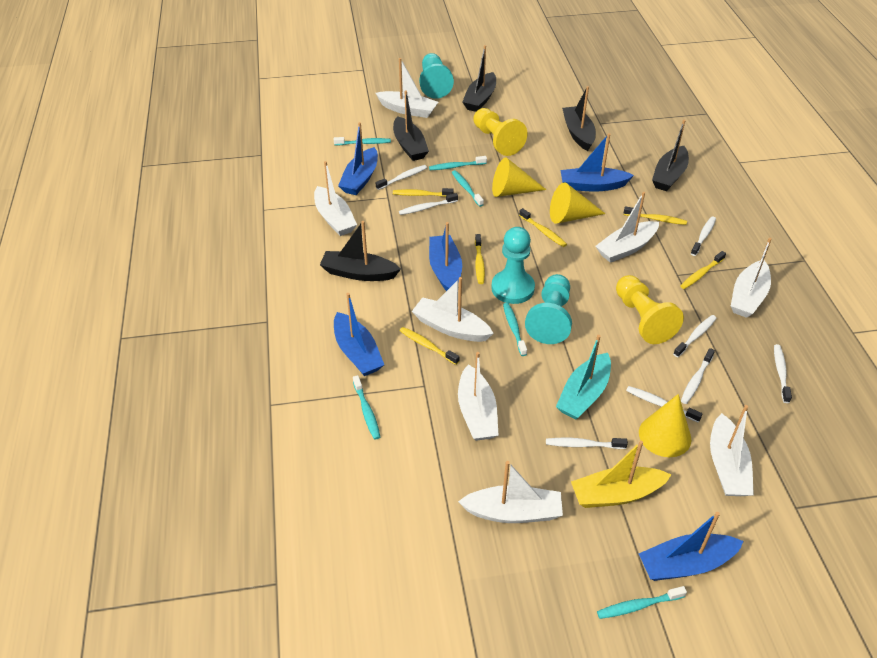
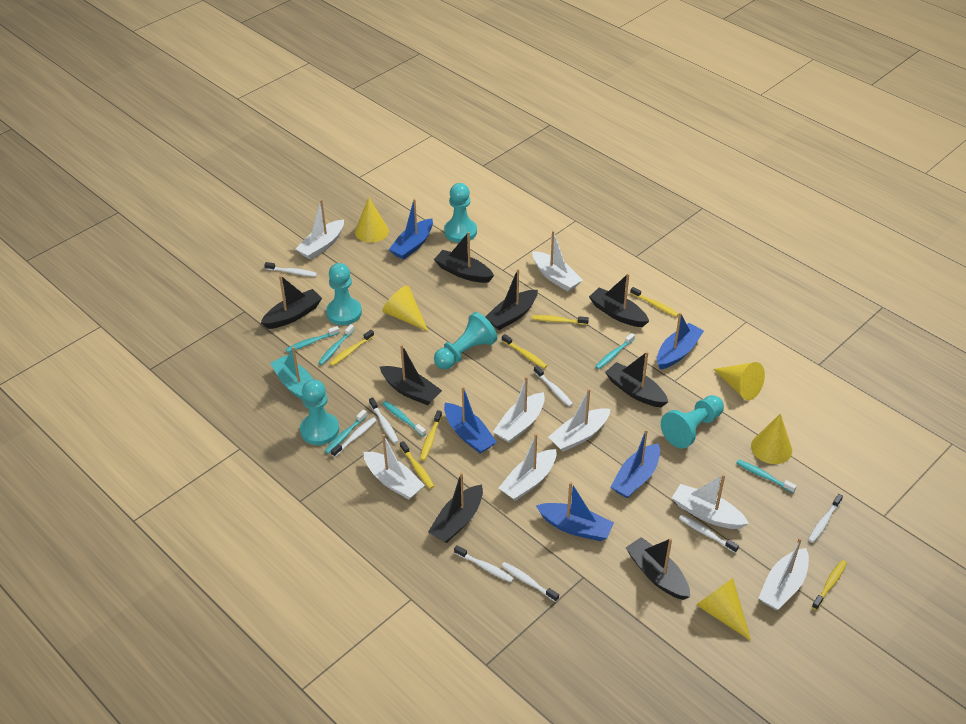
black boat: 5 -> 8
turquoise pawn: 3 -> 5
yellow boat: 1 -> 0
yellow cone: 3 -> 5
yellow pawn: 2 -> 0
yellow toothbrush: 6 -> 7

